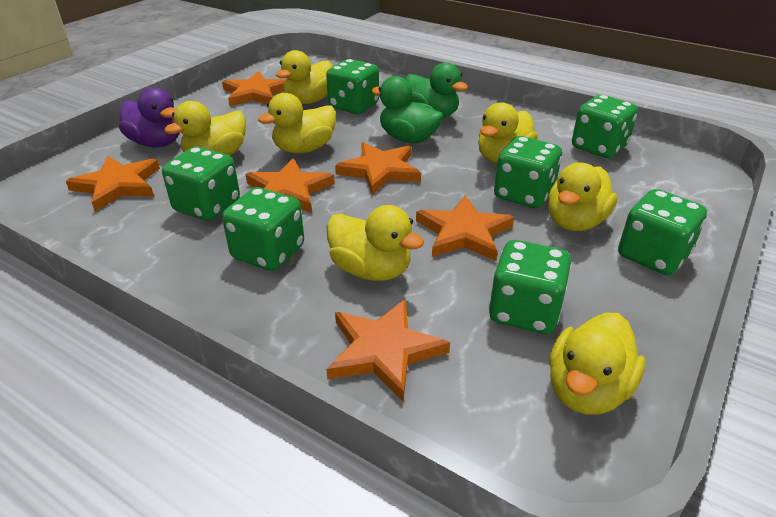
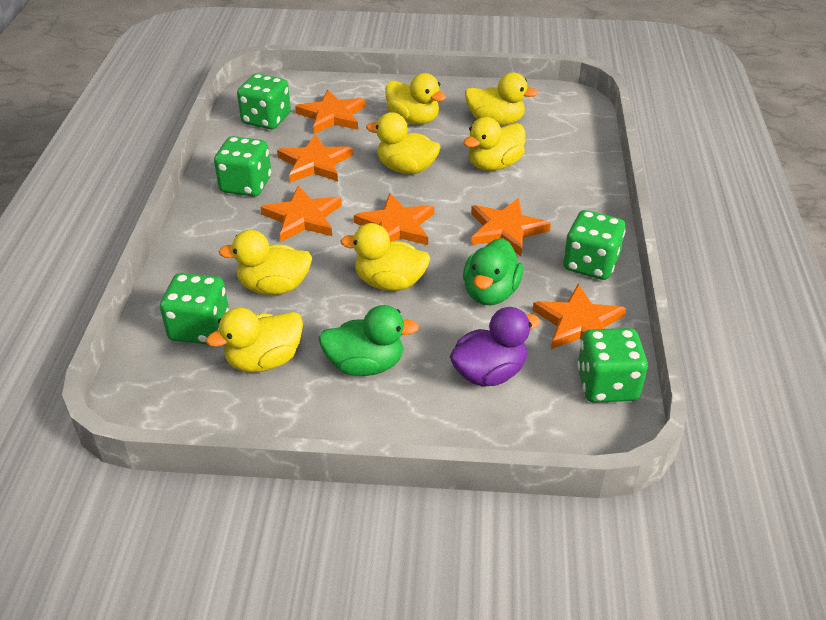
green dice: 7 -> 5

